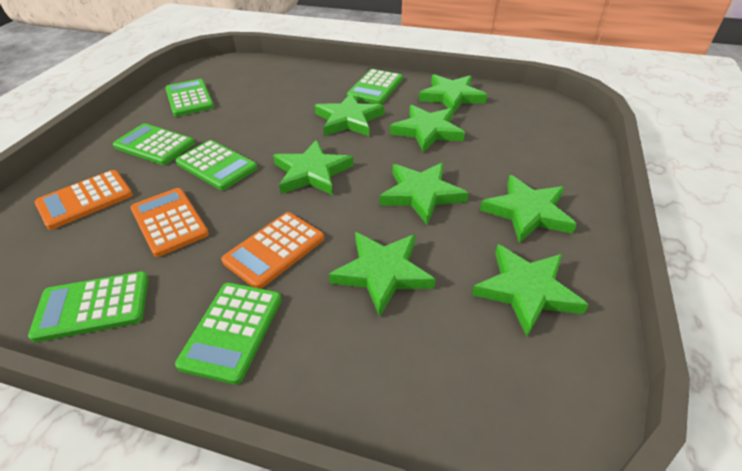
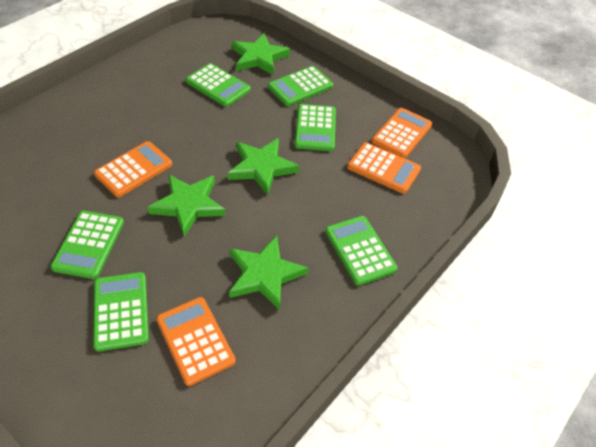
green star: 8 -> 4
orange calculator: 3 -> 4

